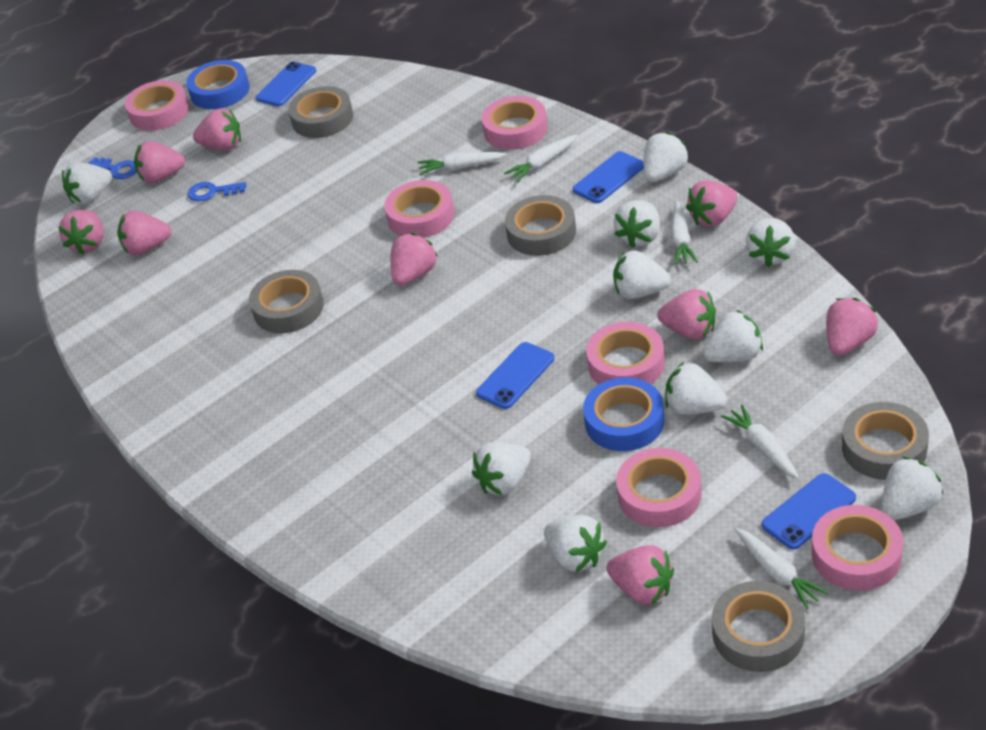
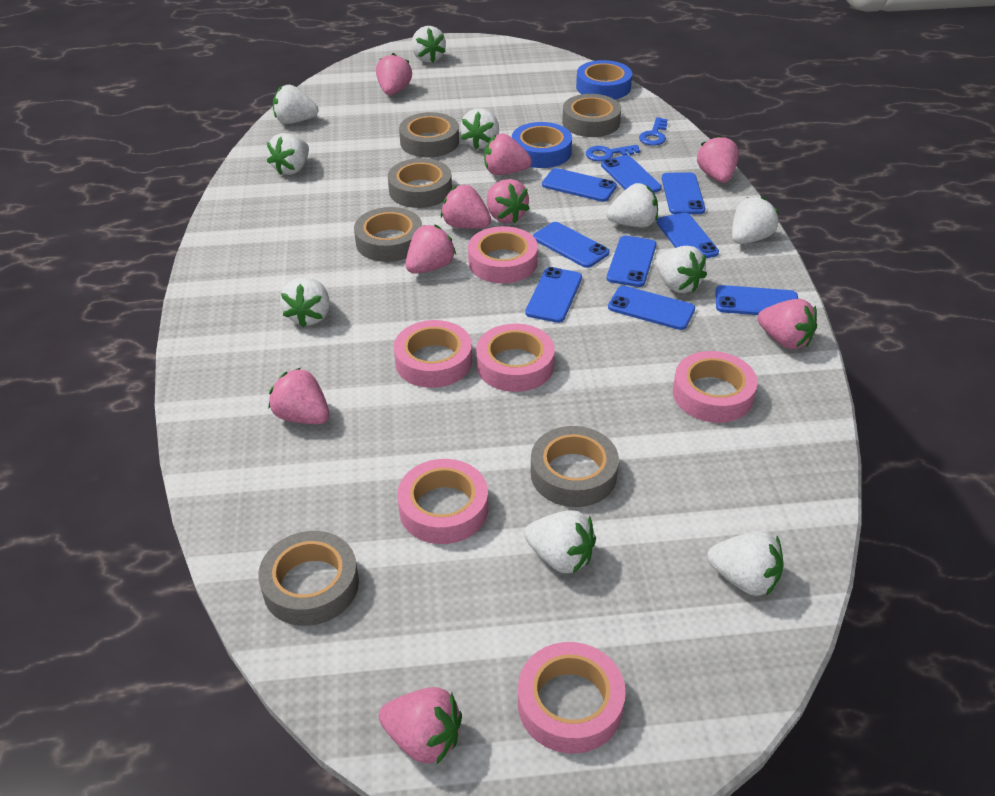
blue phone: 4 -> 9
grey tape: 5 -> 6
white carrot: 5 -> 0

